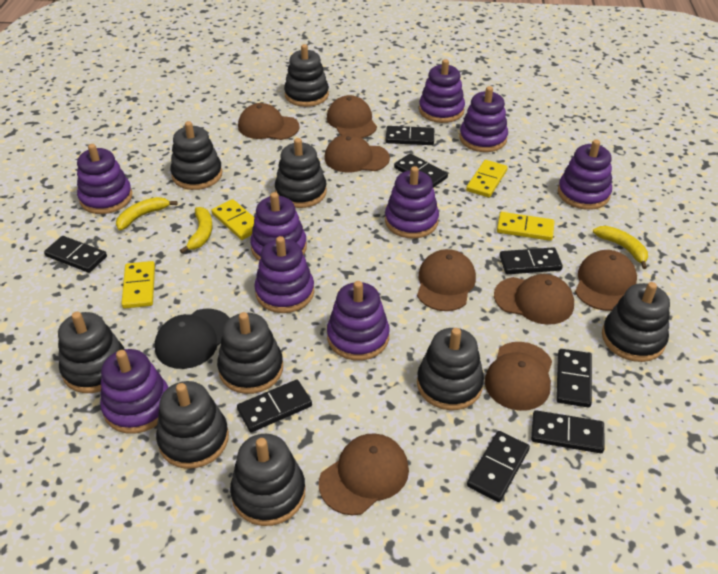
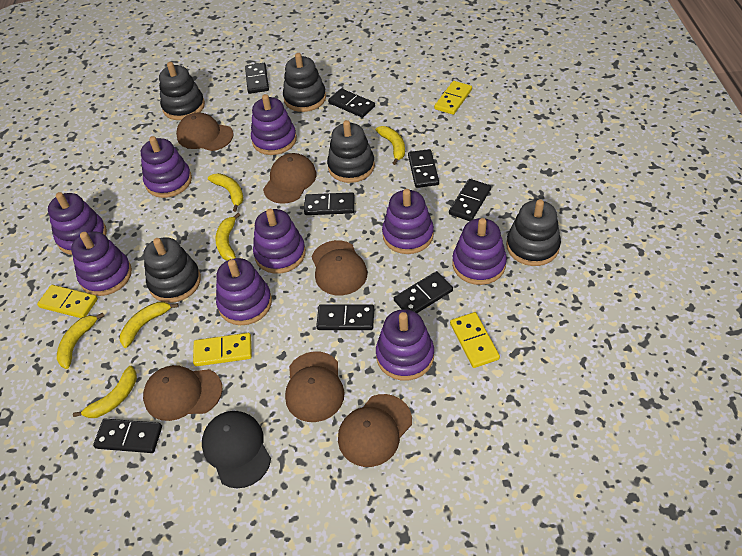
black stacking toy: 9 -> 5
brown cap: 8 -> 6
yellow banana: 3 -> 6

